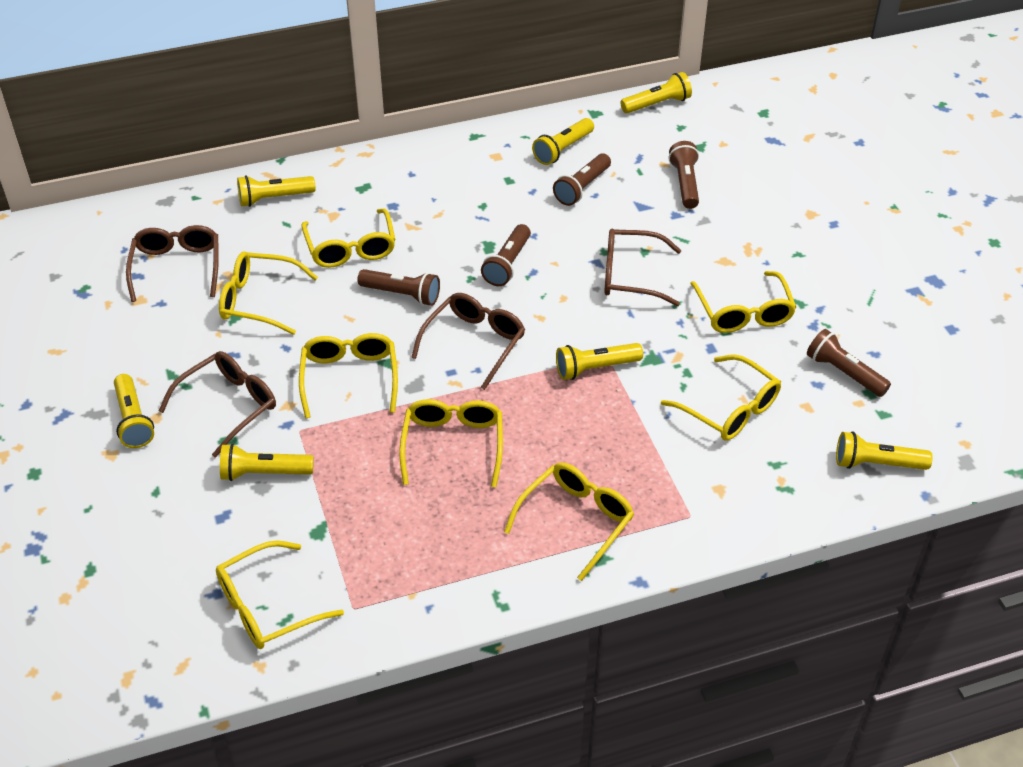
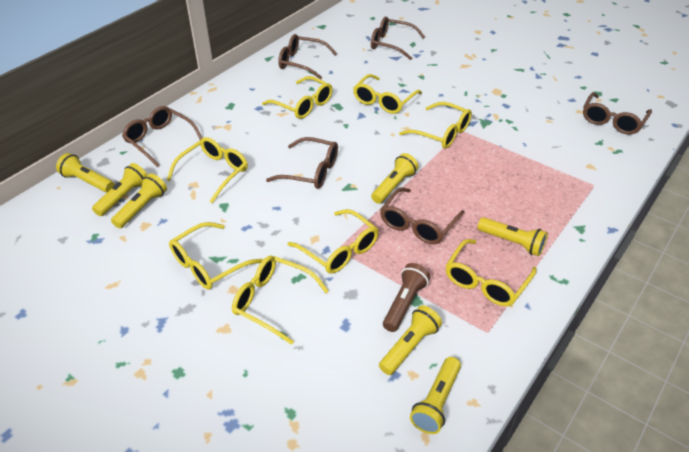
brown flashlight: 5 -> 1
brown glasses: 4 -> 6

